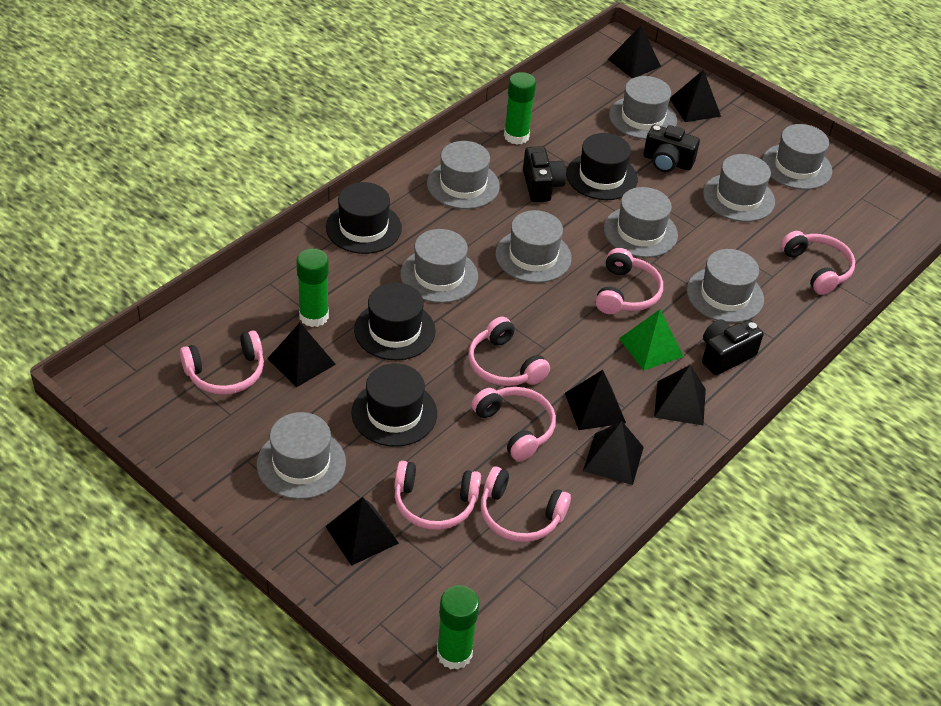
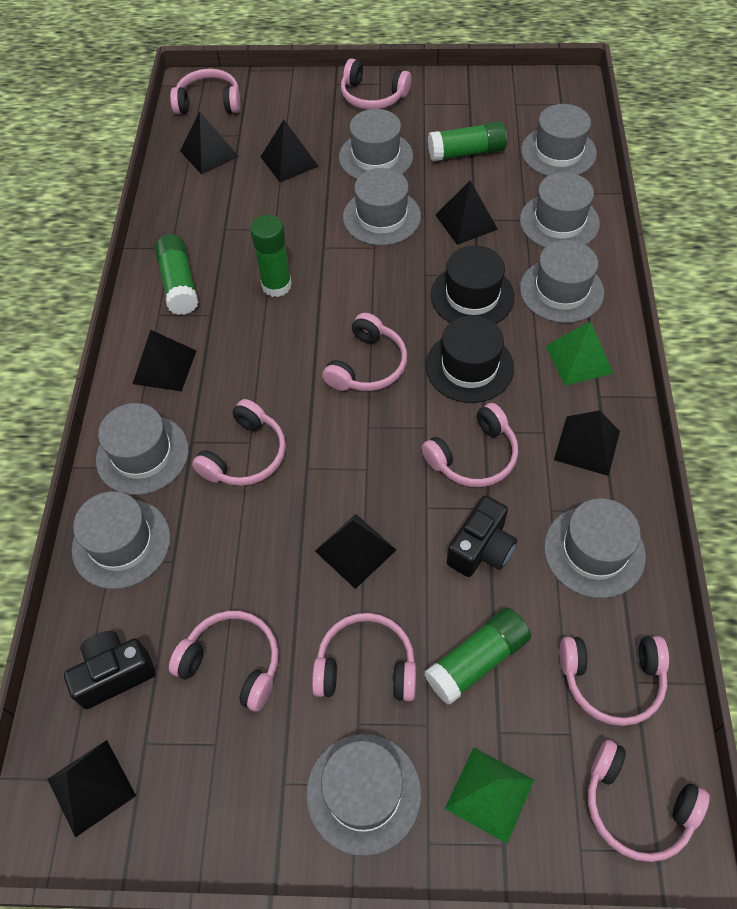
black camera: 3 -> 2
black hat: 4 -> 2
green glue stick: 3 -> 4
green pyramid: 1 -> 2
pink headphones: 7 -> 9

